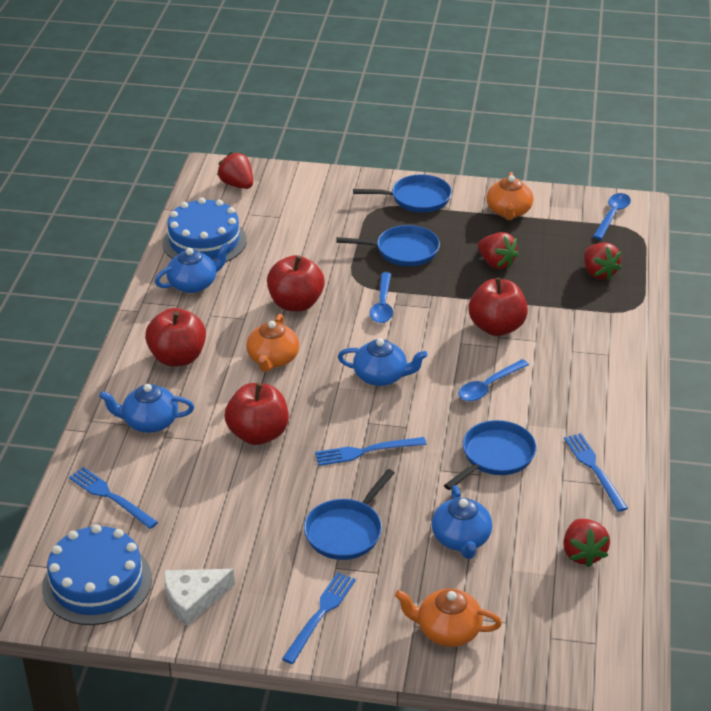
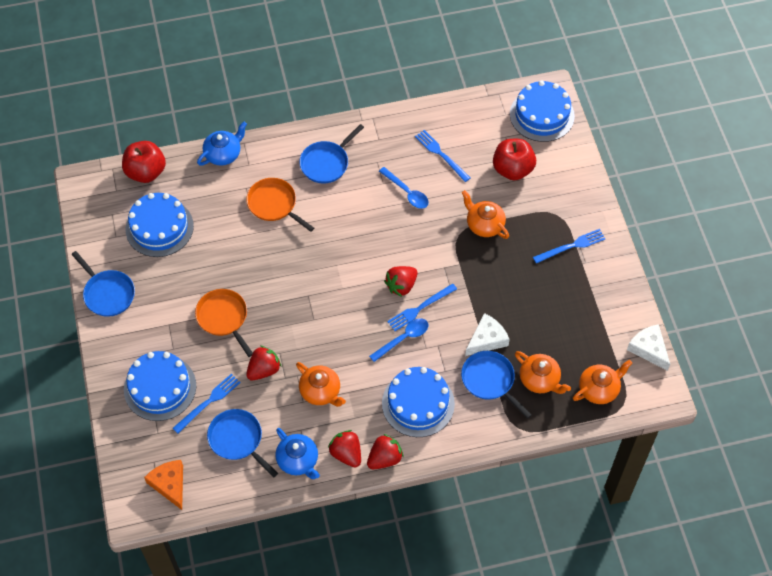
blue cake: 2 -> 4
blue spoon: 3 -> 2
blue teapot: 4 -> 2
orange cheese: 0 -> 1
orange pan: 0 -> 2
orange teapot: 3 -> 4
red apple: 4 -> 2
white cheese: 1 -> 2

